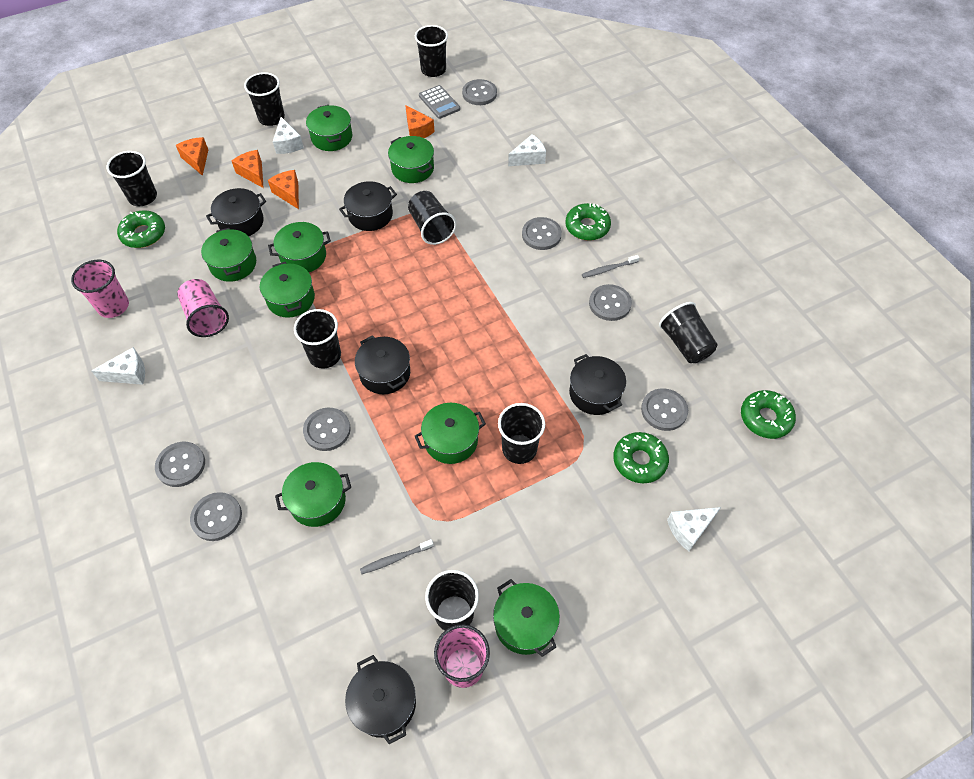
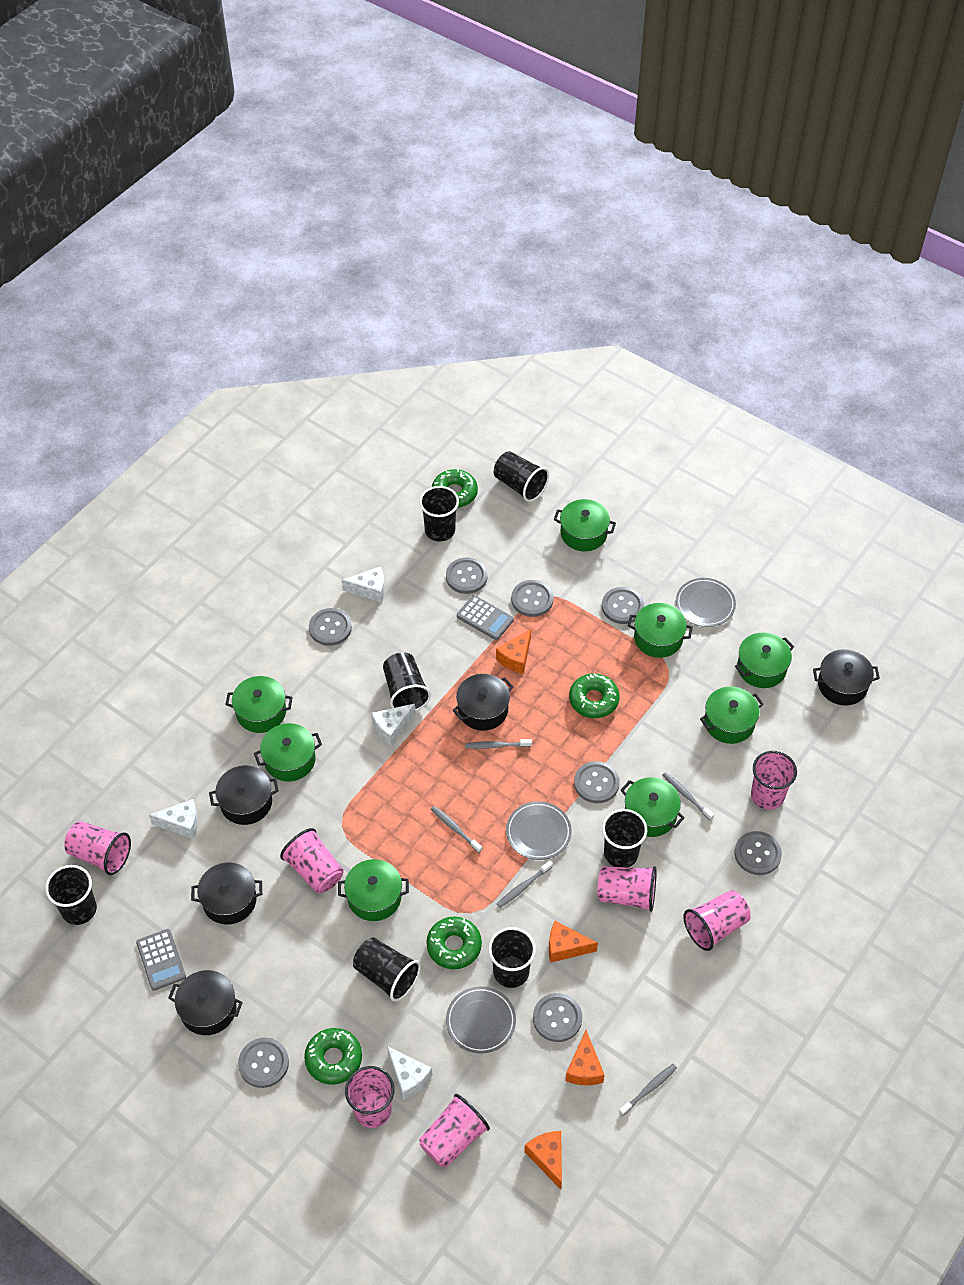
black cup: 8 -> 7
grey button: 7 -> 8
grey calculator: 1 -> 2
grey plate: 0 -> 3
grey toothbrush: 2 -> 5
pink cup: 3 -> 7

